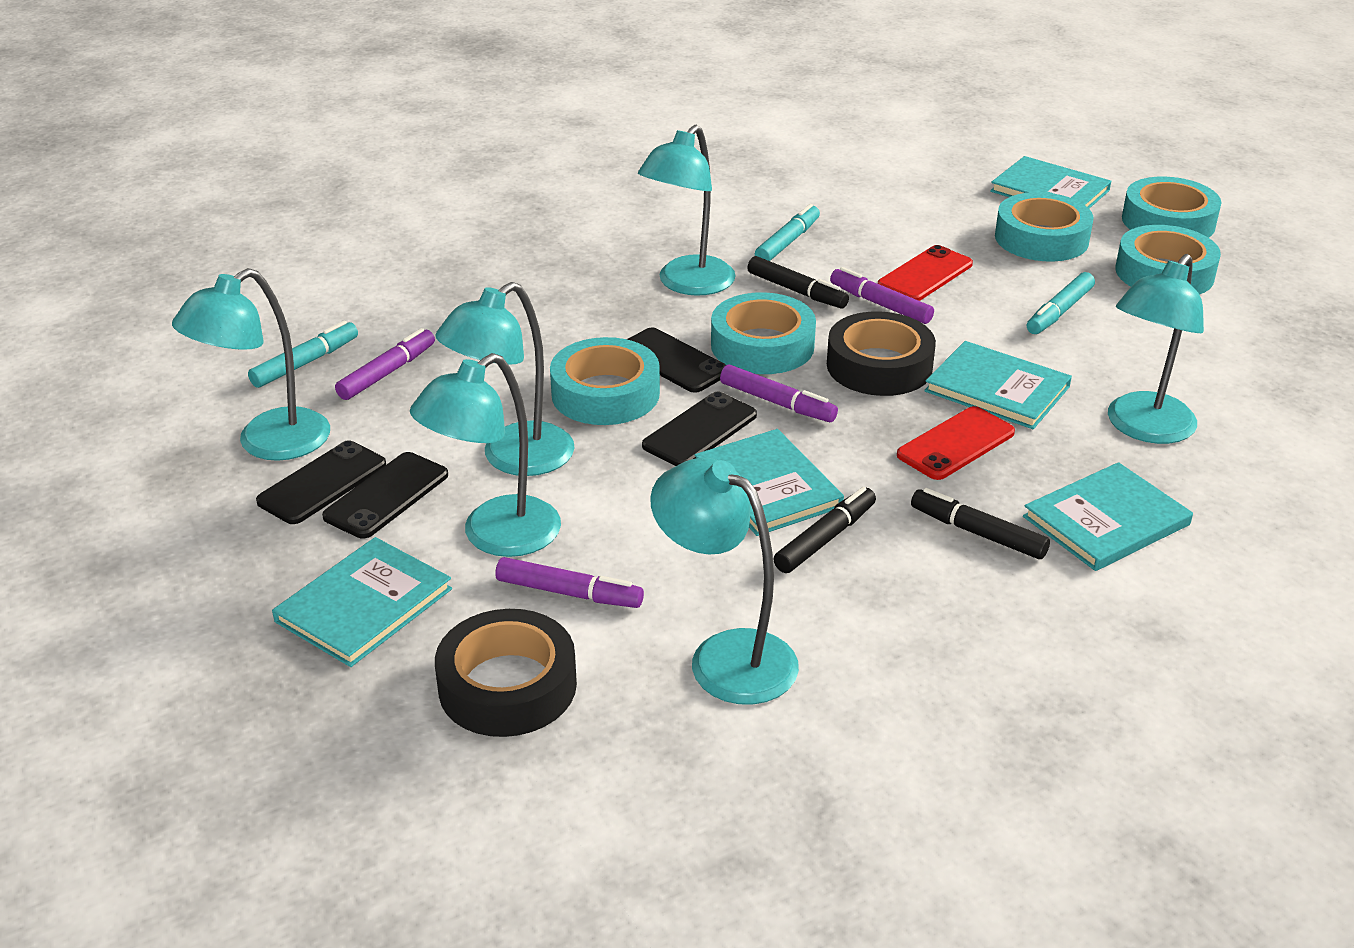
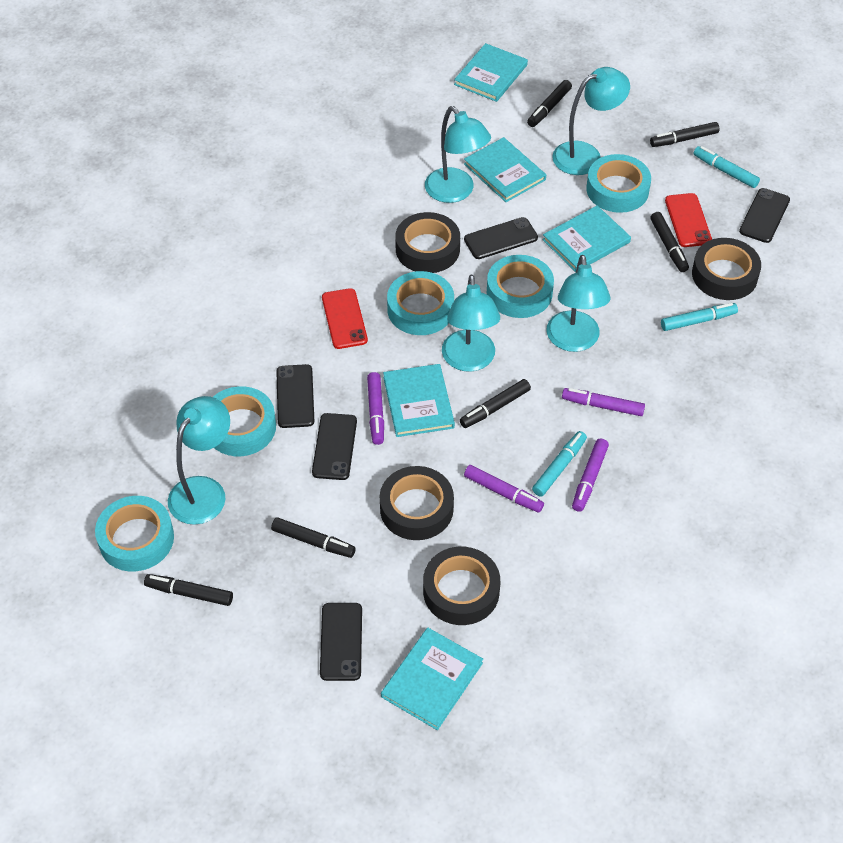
black marker: 3 -> 6
black phone: 4 -> 5
black tape: 2 -> 4
turquoise lamp: 6 -> 5

